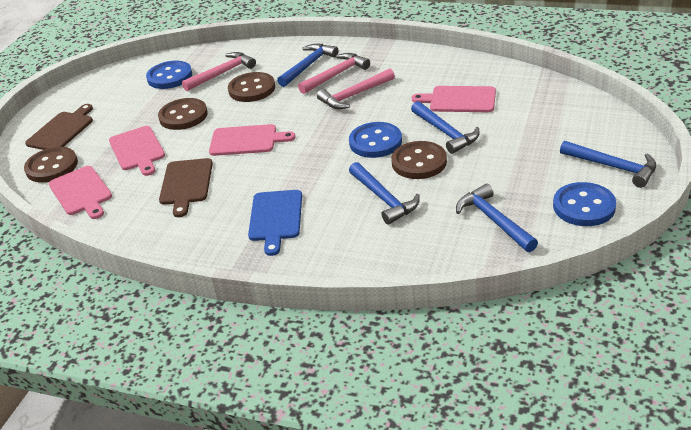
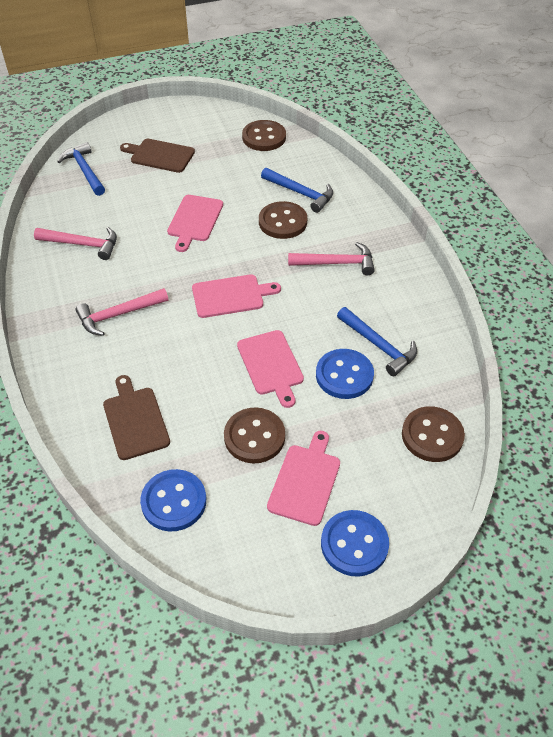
blue cutting board: 1 -> 0
blue hammer: 5 -> 3

